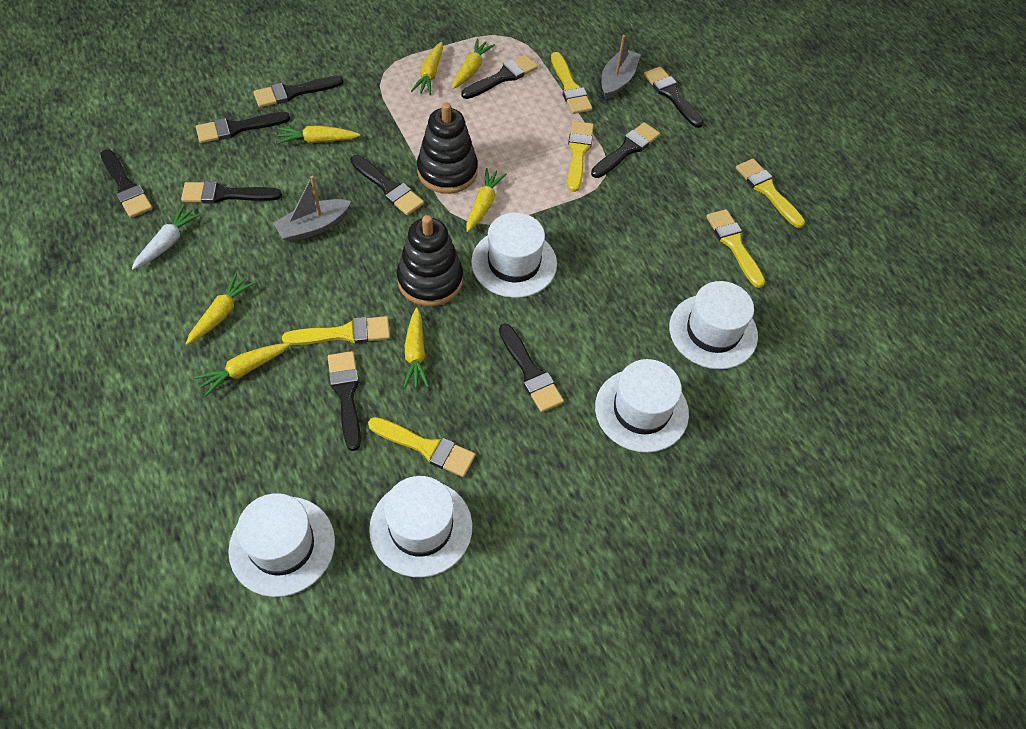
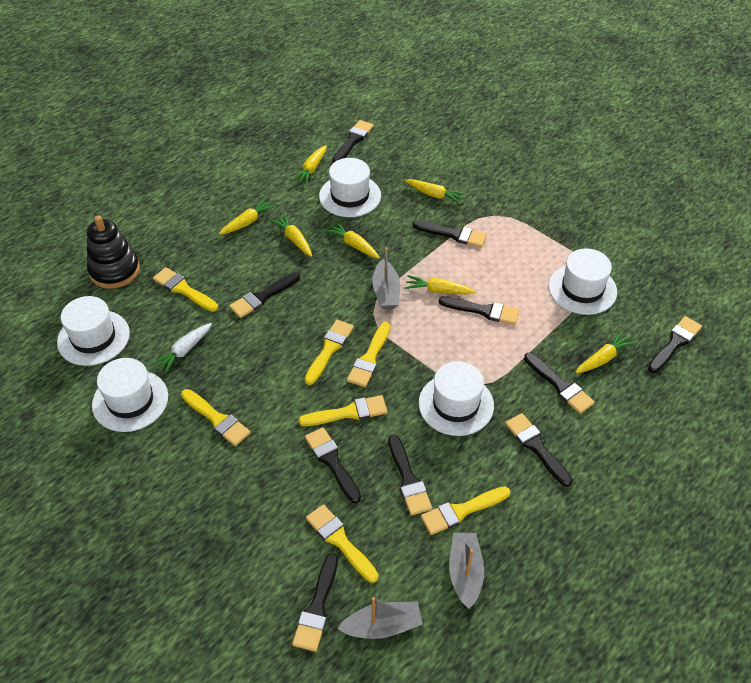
black stacking toy: 2 -> 1
grey boat: 2 -> 3
yellow brush: 6 -> 7

